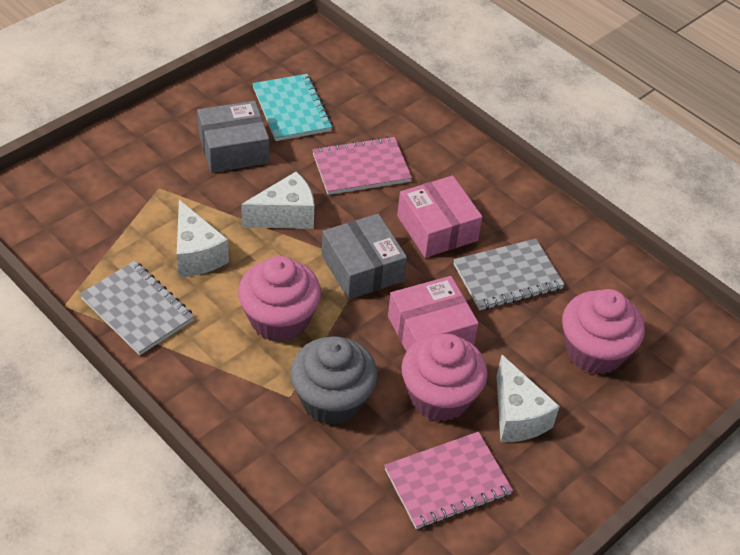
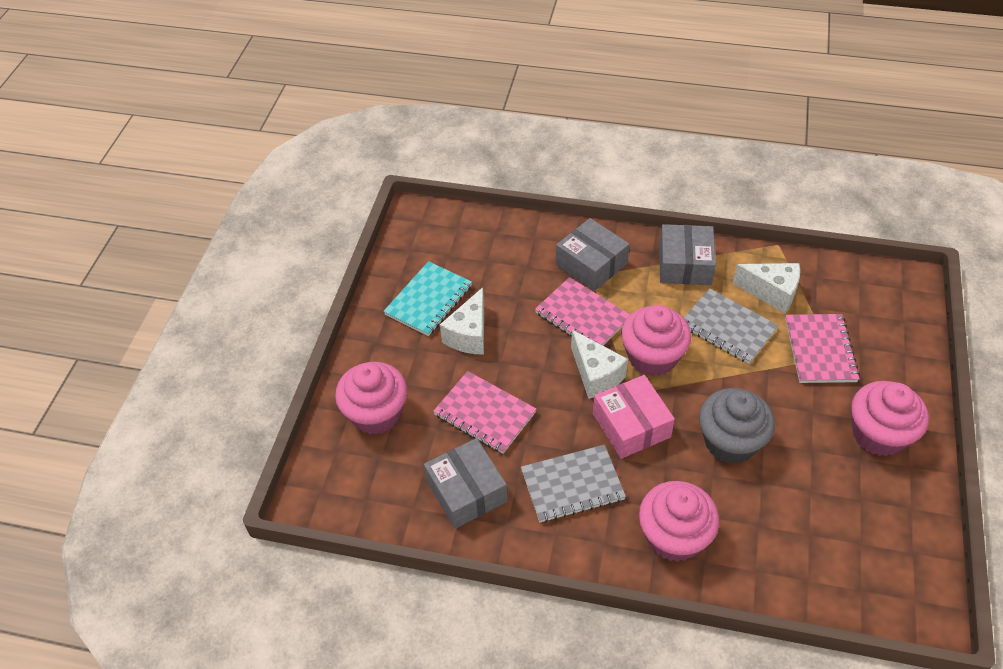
grey box: 2 -> 3
pink box: 2 -> 1
pink cupcake: 3 -> 4
pink notebook: 2 -> 3

